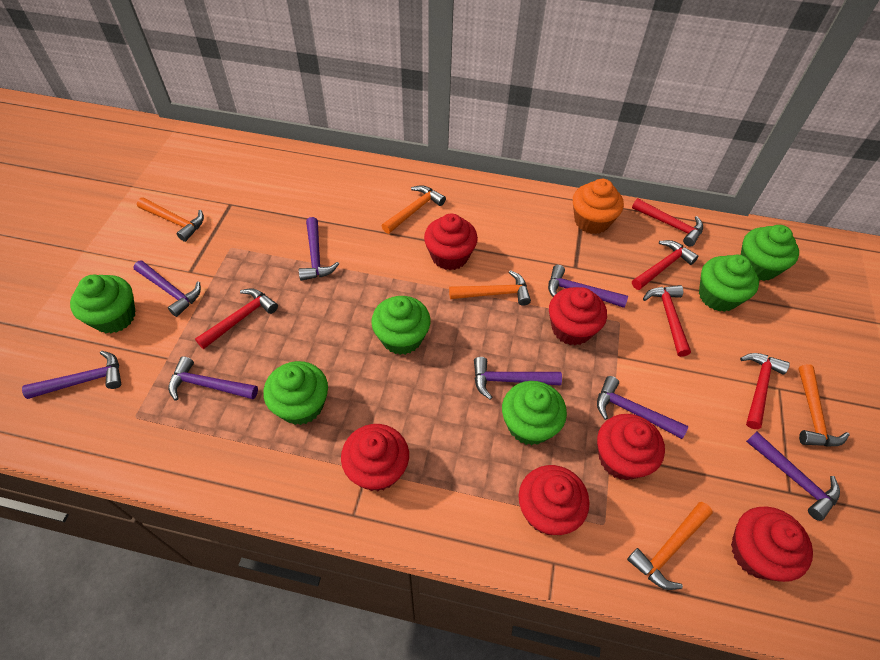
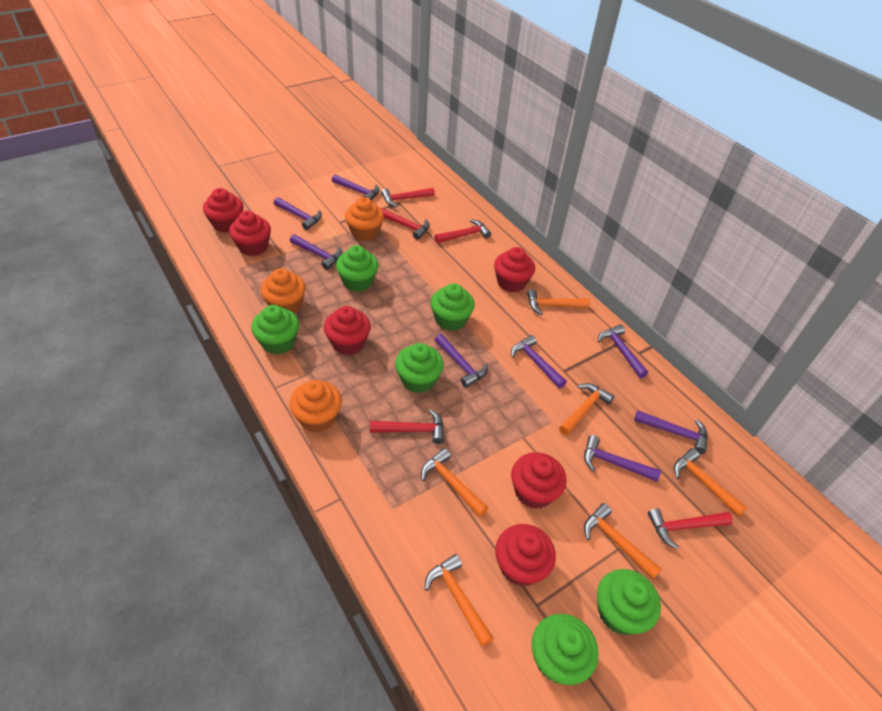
orange cupcake: 1 -> 3
orange hammer: 5 -> 6

